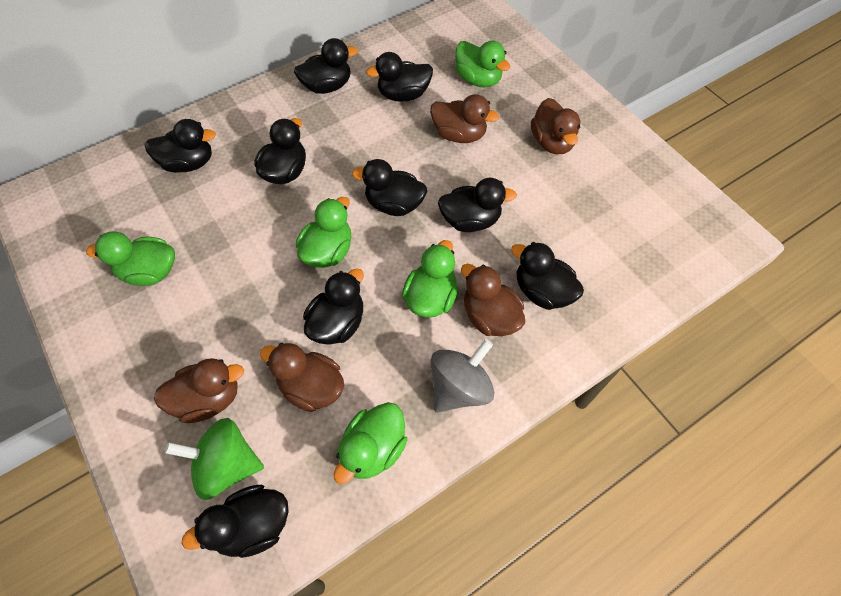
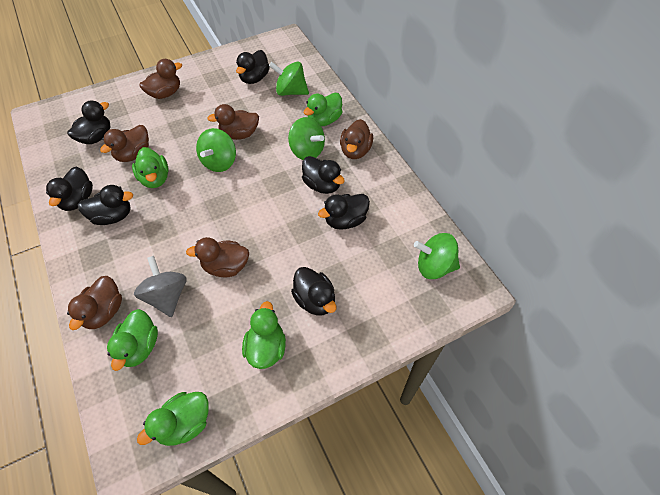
black duck: 9 -> 7
brown duck: 5 -> 6
green spinning top: 1 -> 4

